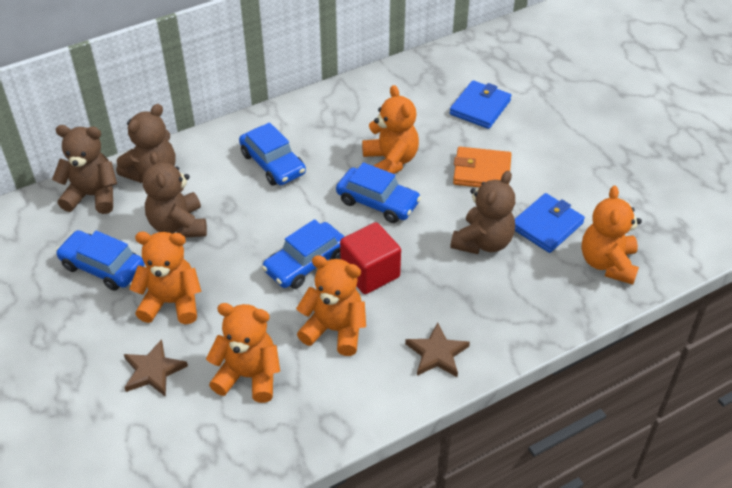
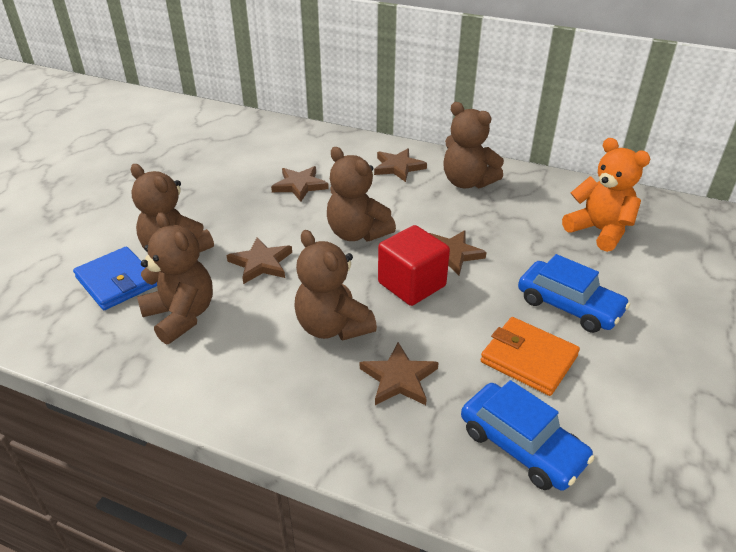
blue car: 4 -> 2
blue wallet: 2 -> 1
brown star: 2 -> 5
brown teddy bear: 4 -> 5
orange teddy bear: 5 -> 1

